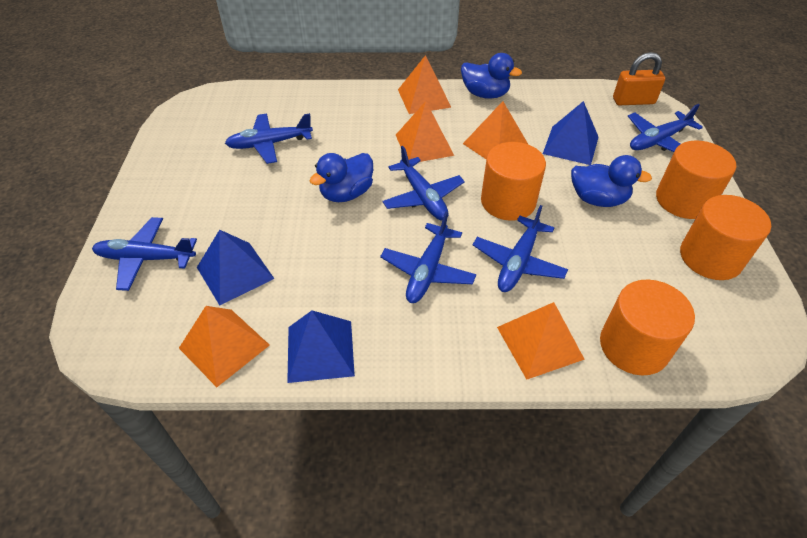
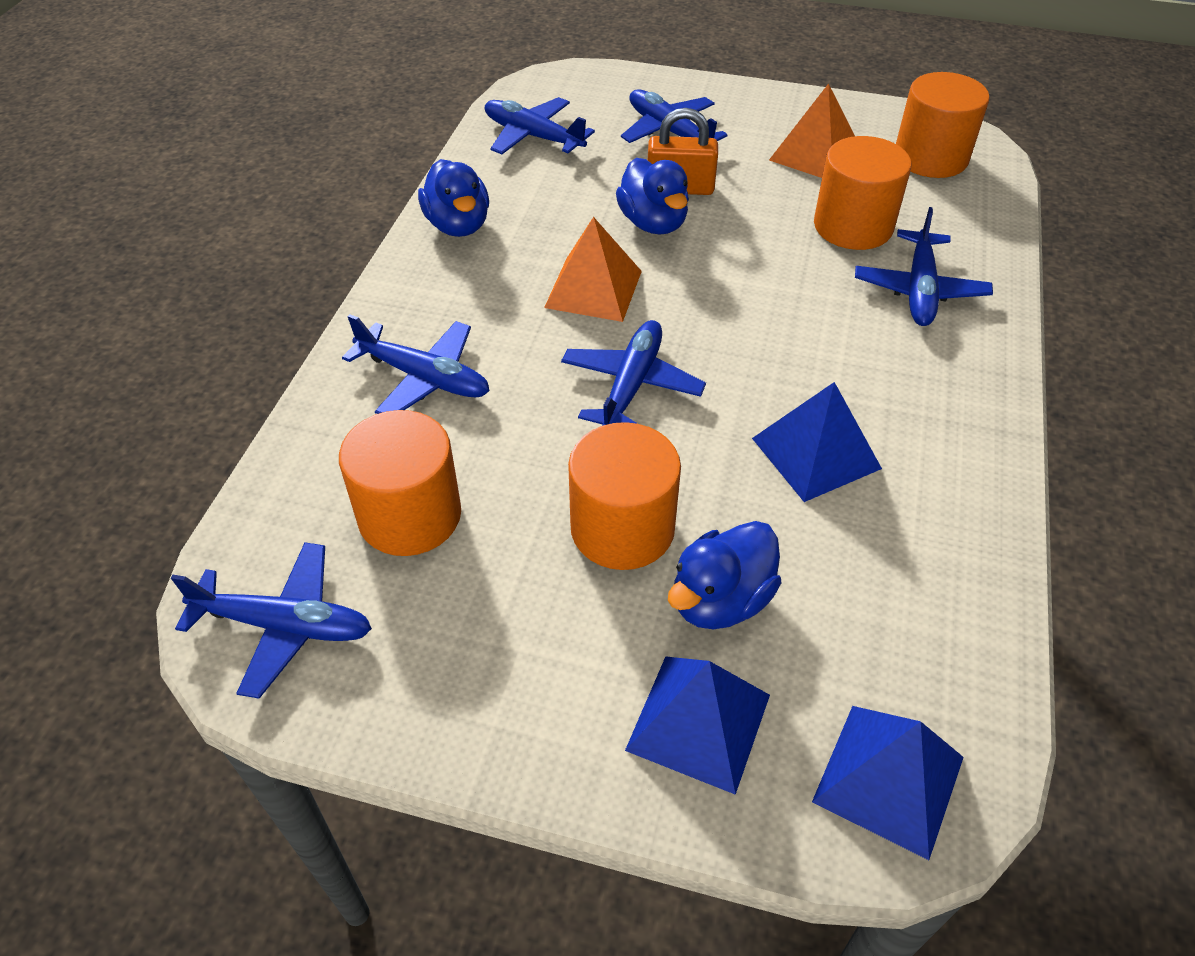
orange pyramid: 5 -> 2

